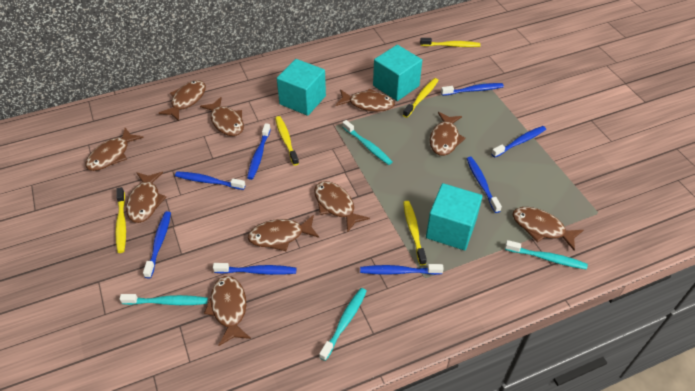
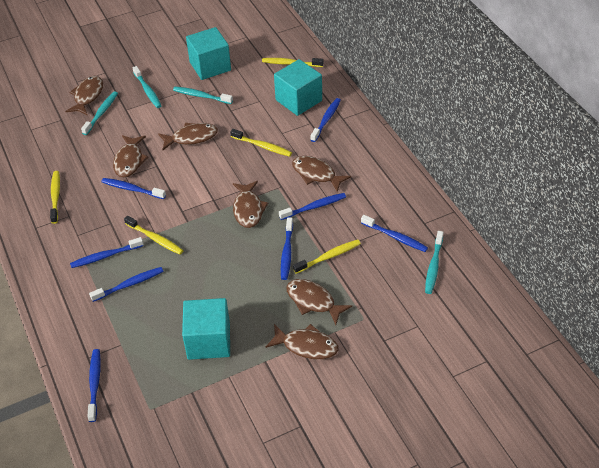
brown fish: 10 -> 7

